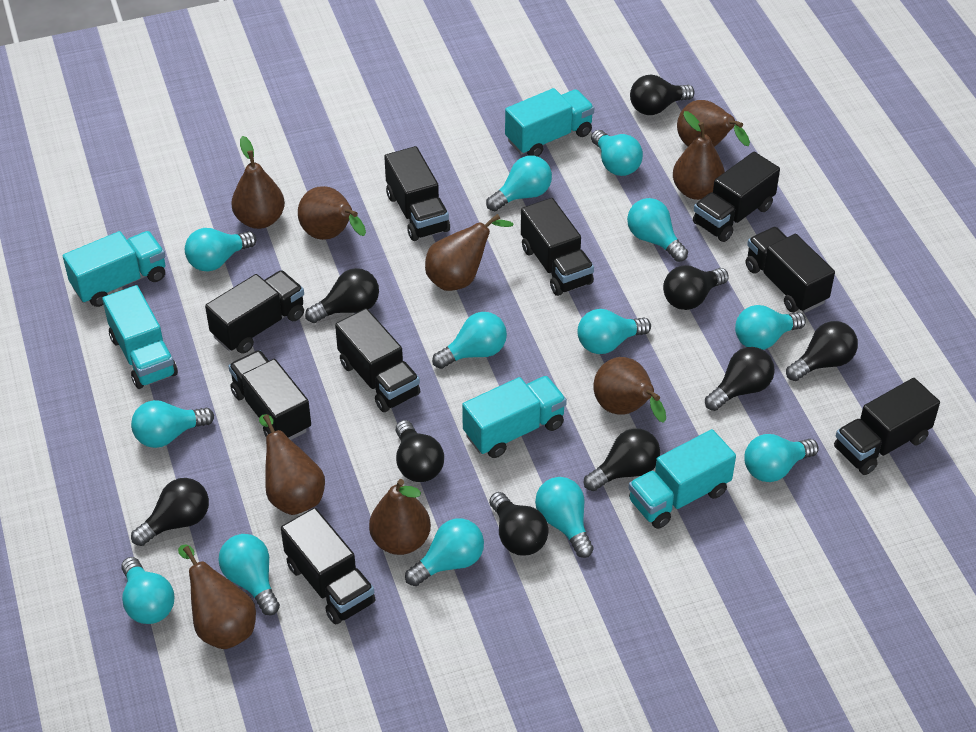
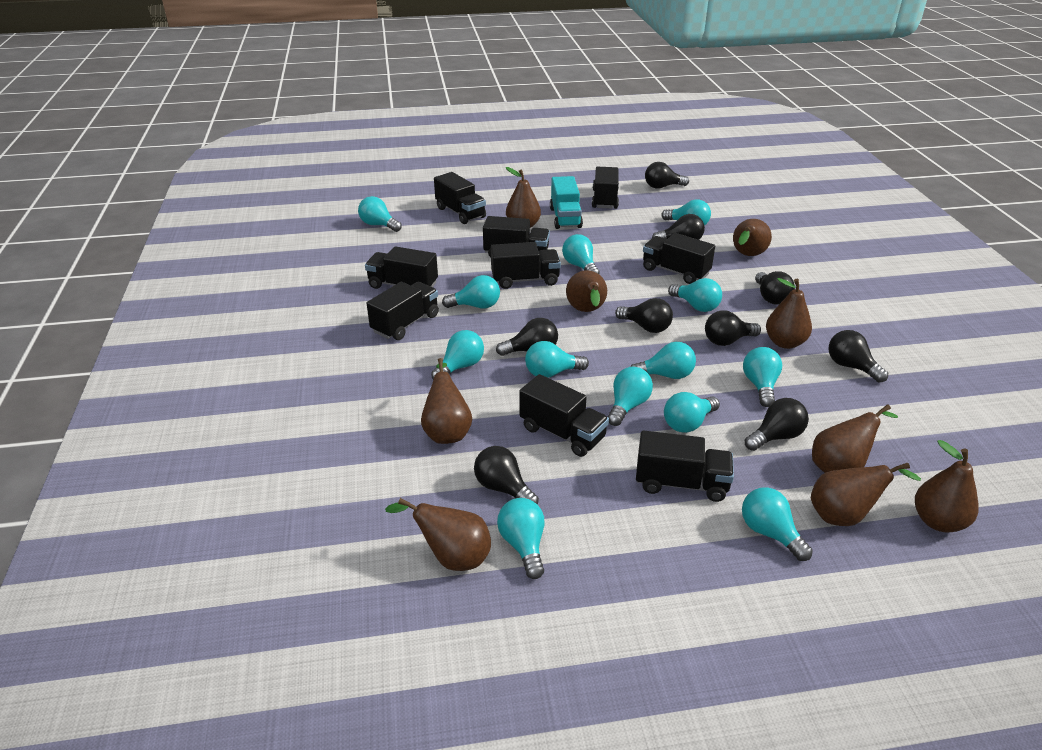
turquoise truck: 5 -> 1

